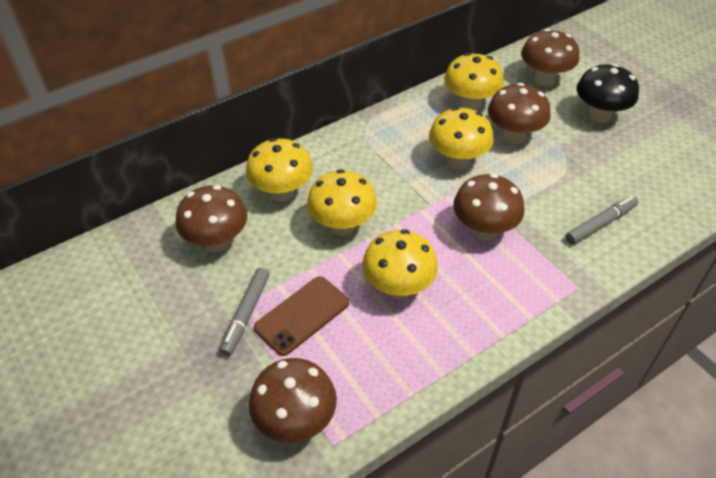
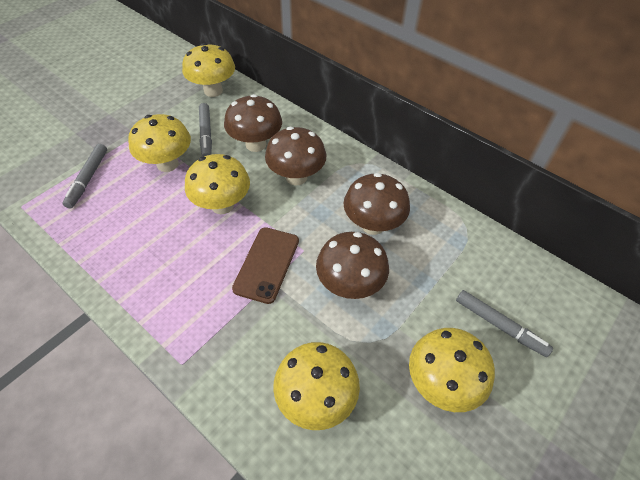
black mushroom: 1 -> 0
brown mushroom: 5 -> 4
grey marker: 2 -> 3

